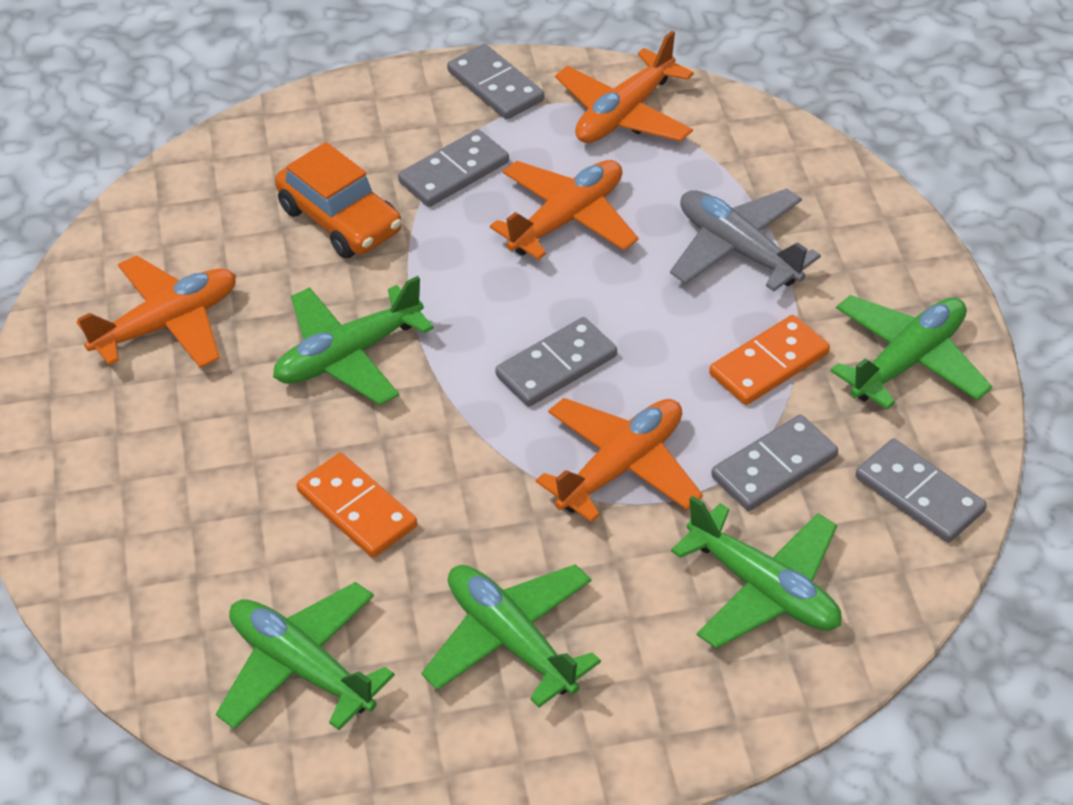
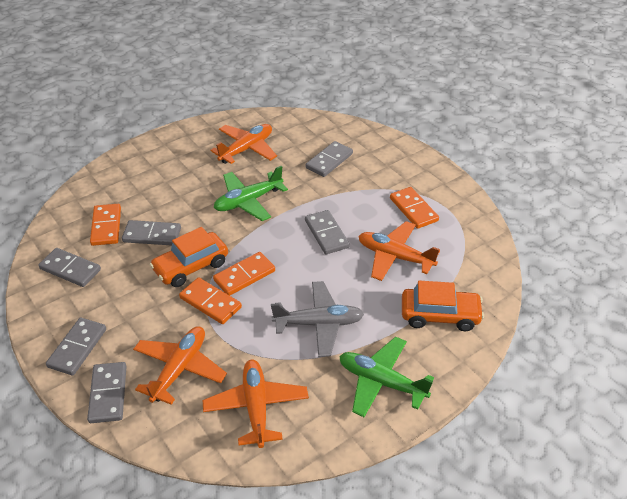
green plane: 5 -> 2
grey domino: 5 -> 6
orange car: 1 -> 2
orange domino: 2 -> 4

